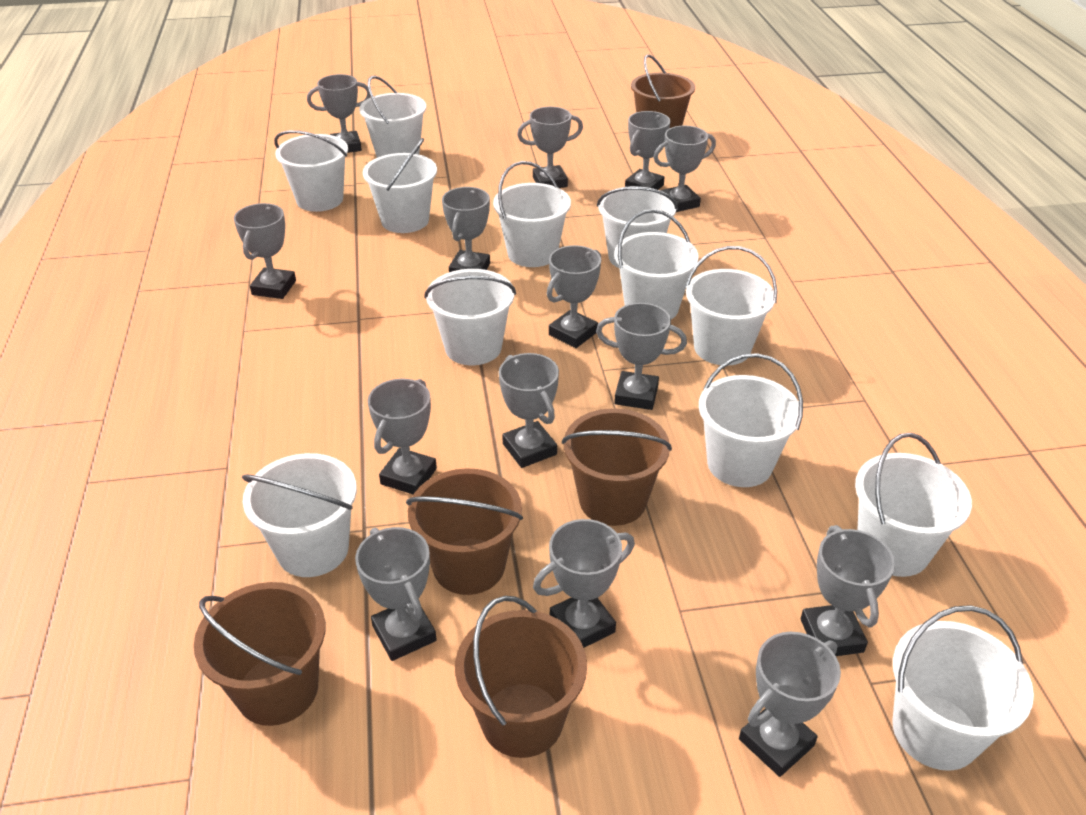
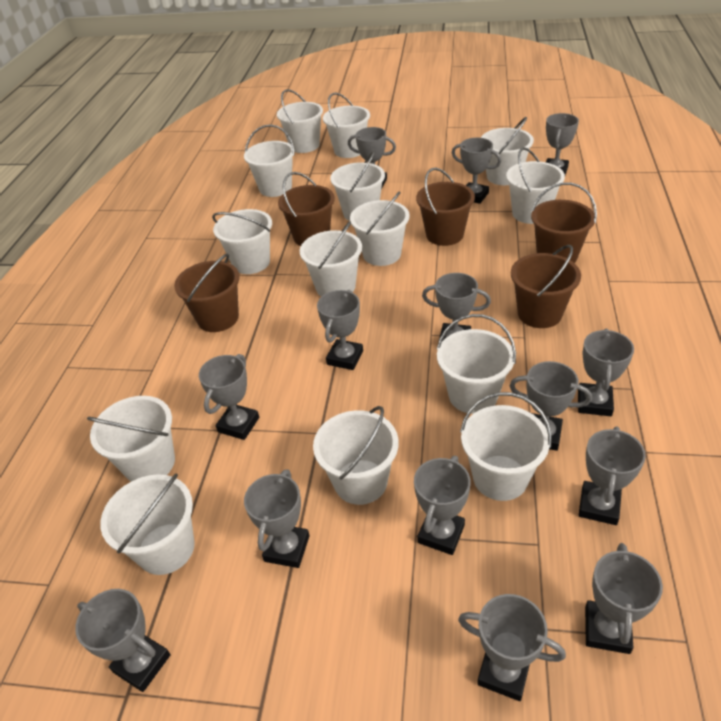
white bucket: 12 -> 14

